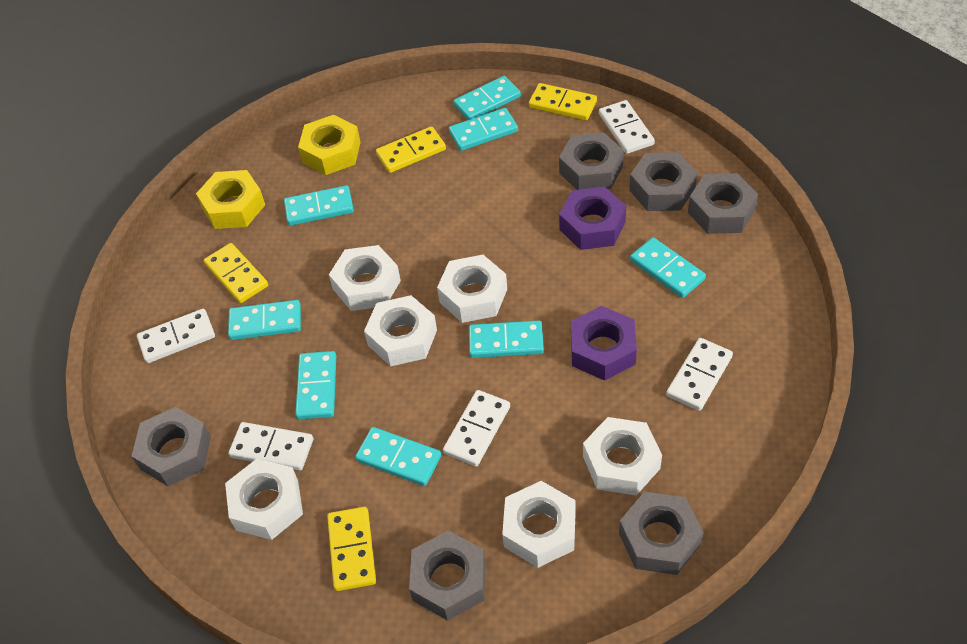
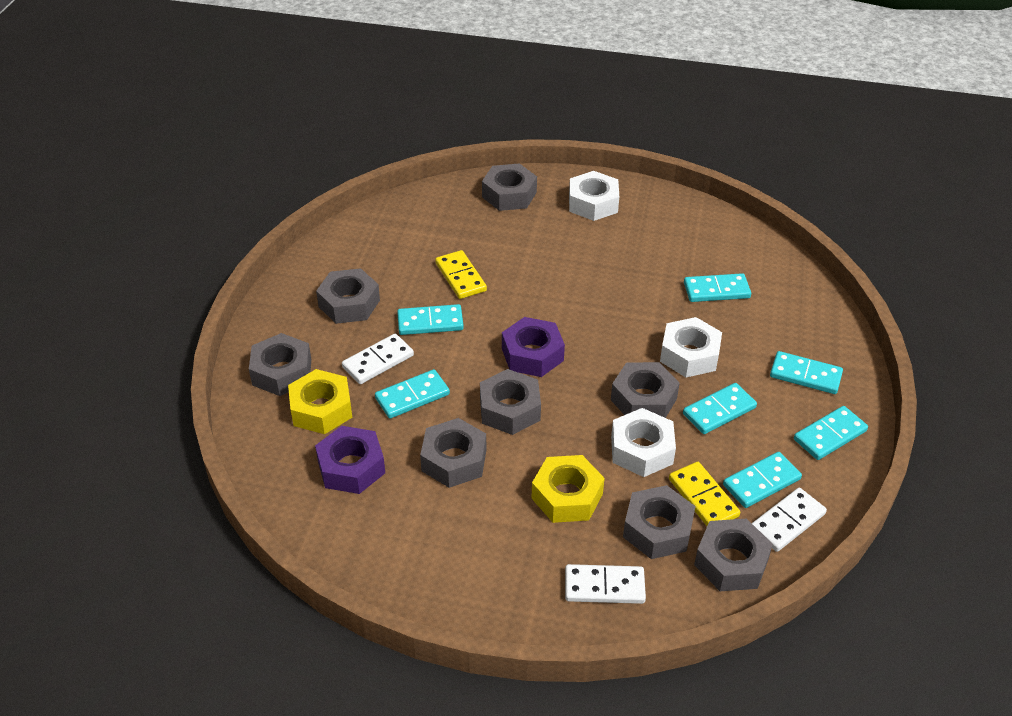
grey nut: 6 -> 8
turquoise domino: 8 -> 7
white domino: 5 -> 3
white nut: 6 -> 3
yellow domino: 4 -> 2

